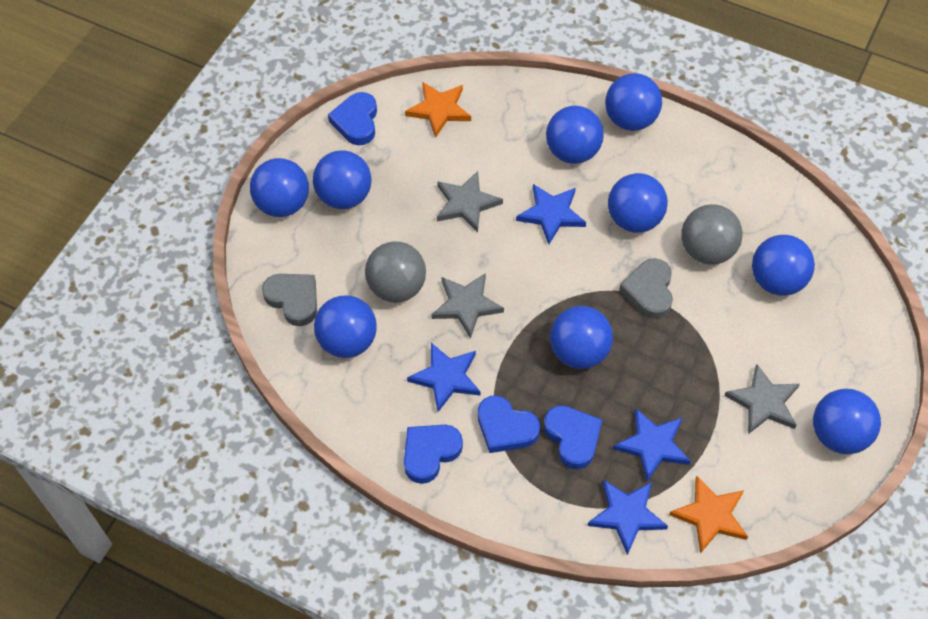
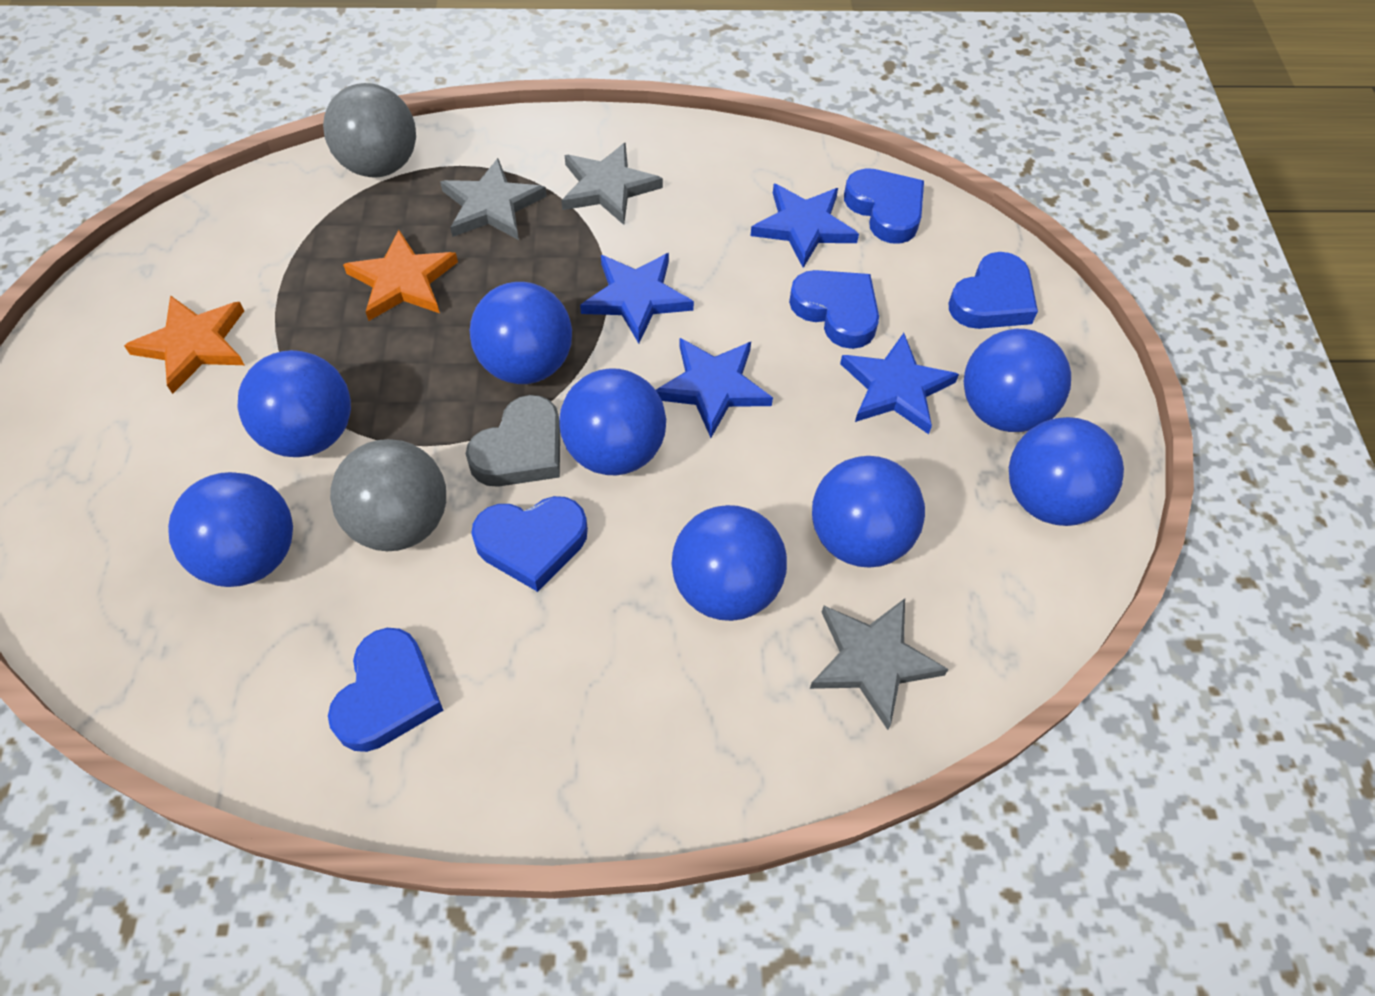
blue ball: 9 -> 8
blue heart: 4 -> 5
grey heart: 2 -> 1

